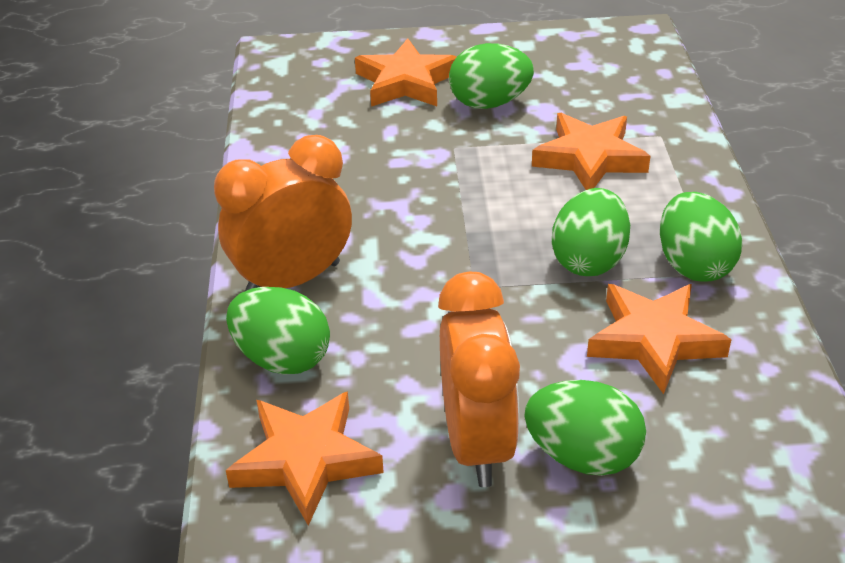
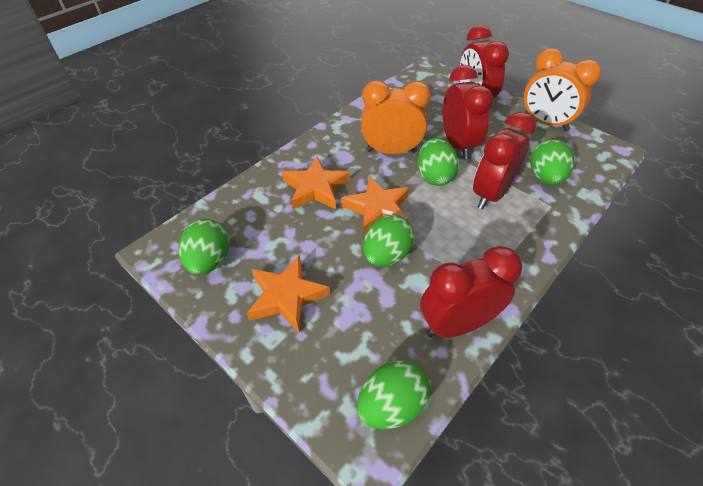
orange star: 4 -> 3
red clock: 0 -> 4

